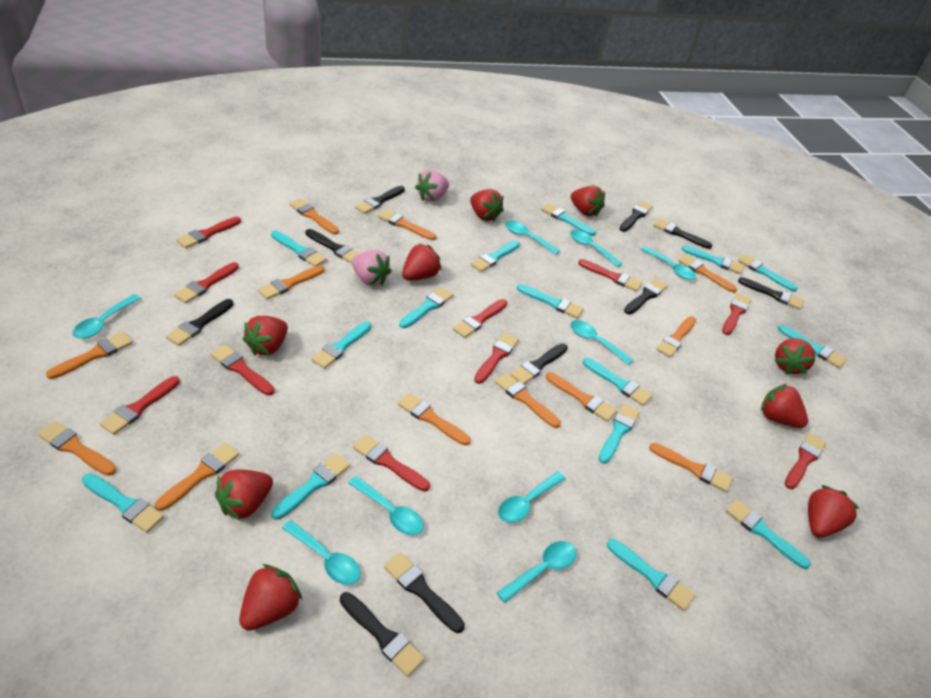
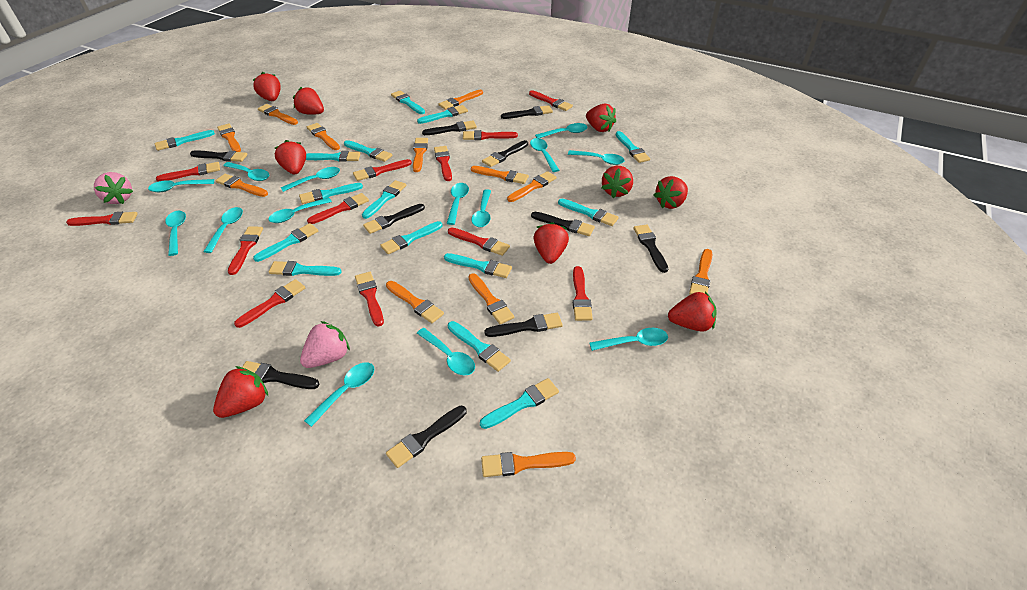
red brush: 10 -> 12
turquoise spoon: 9 -> 14

